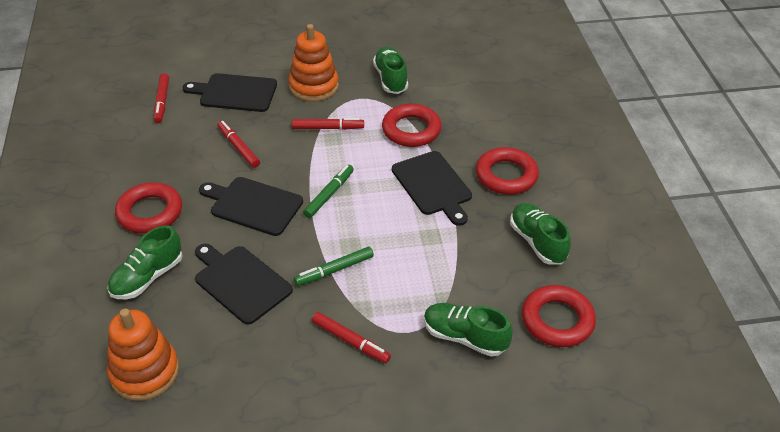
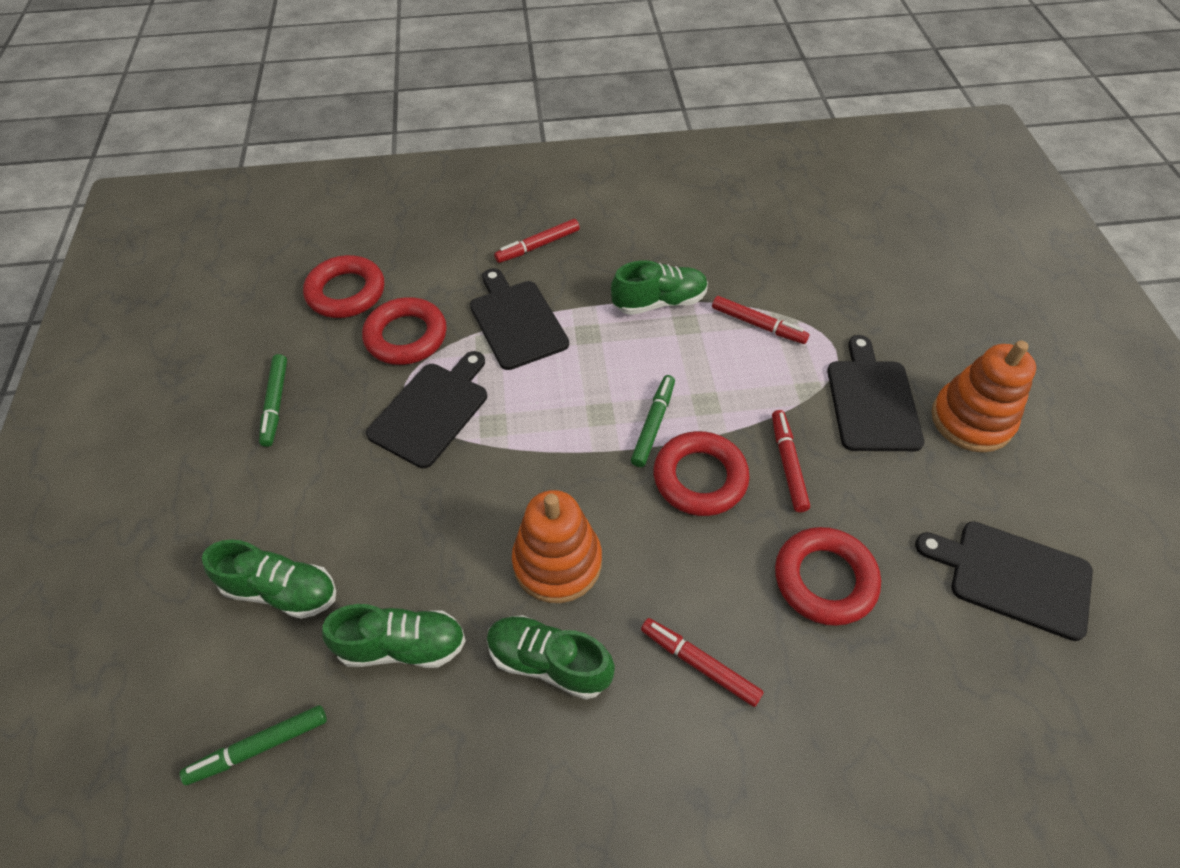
green marker: 2 -> 3

